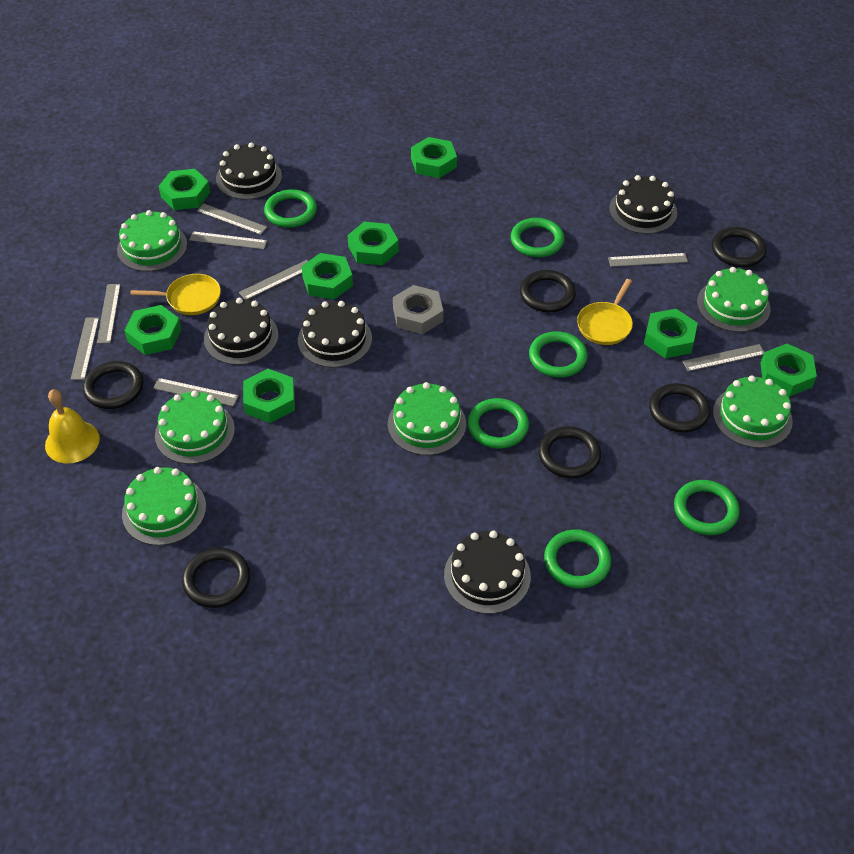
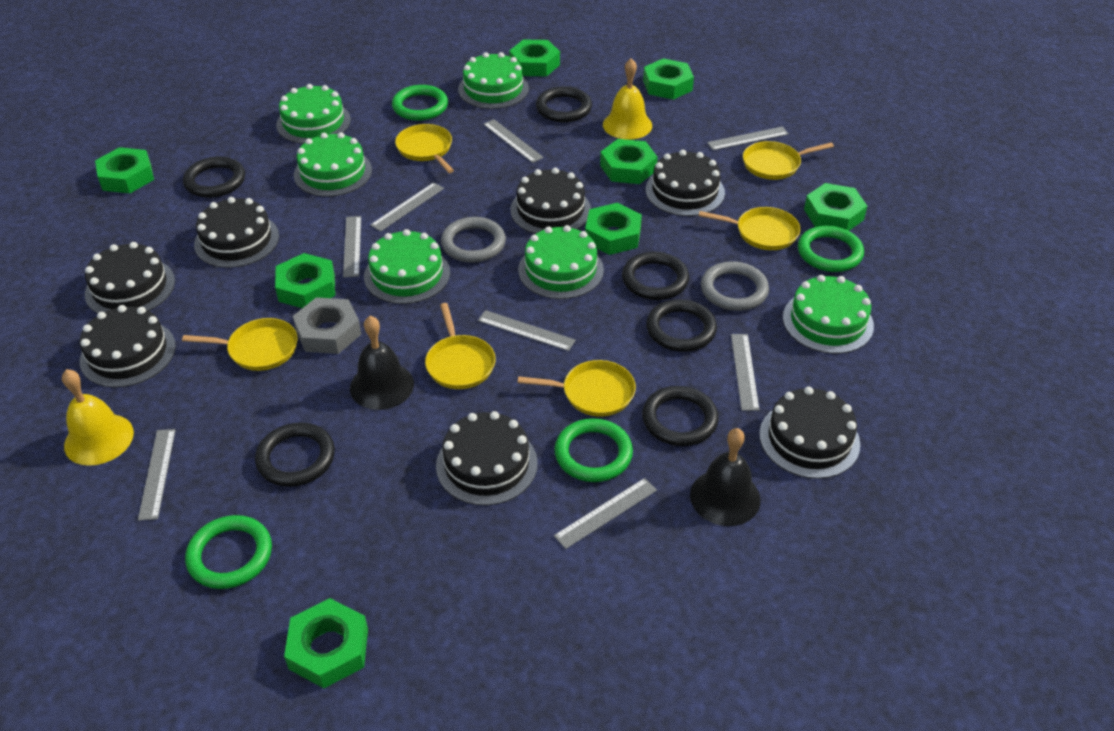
black bell: 0 -> 2
black cake: 5 -> 7
green ring: 6 -> 4
grey ring: 0 -> 2
yellow bell: 1 -> 2
yellow pan: 2 -> 6

